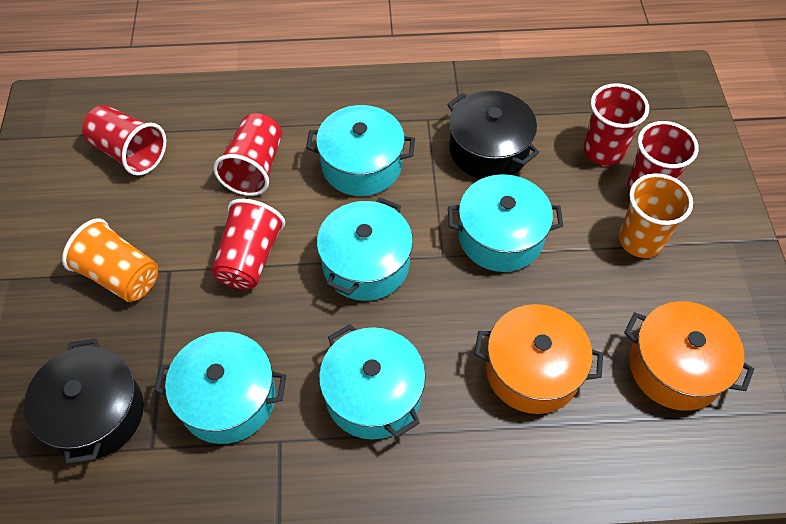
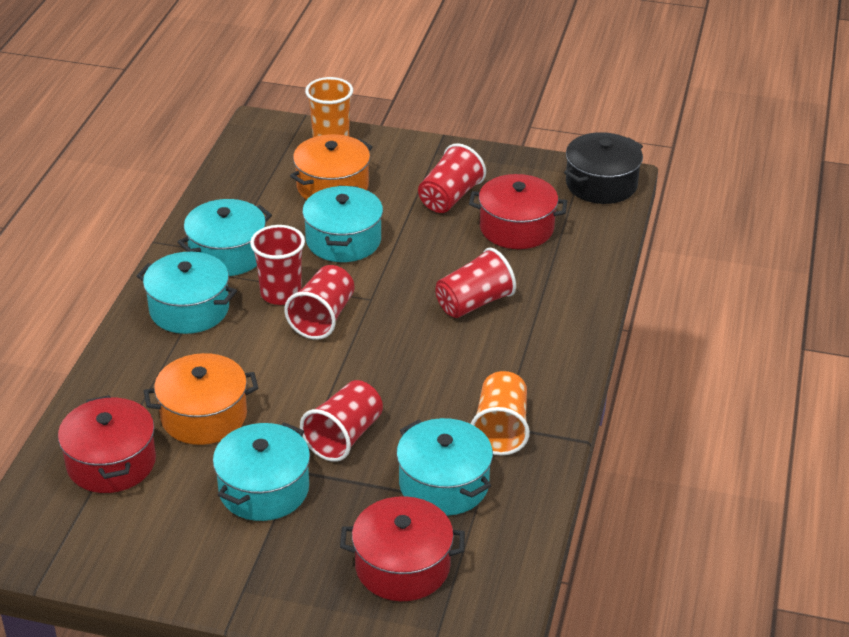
black pot: 2 -> 1
red pot: 0 -> 3

